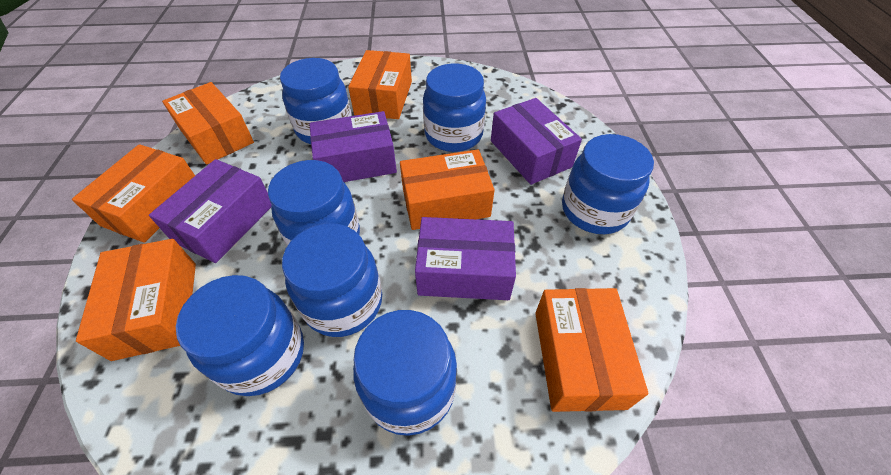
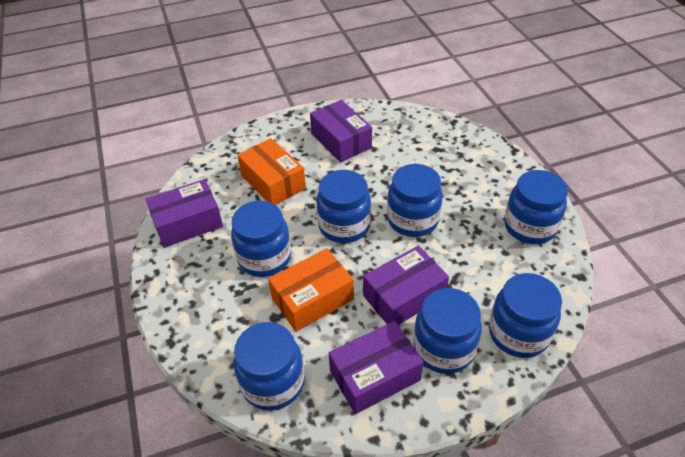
orange box: 6 -> 2

